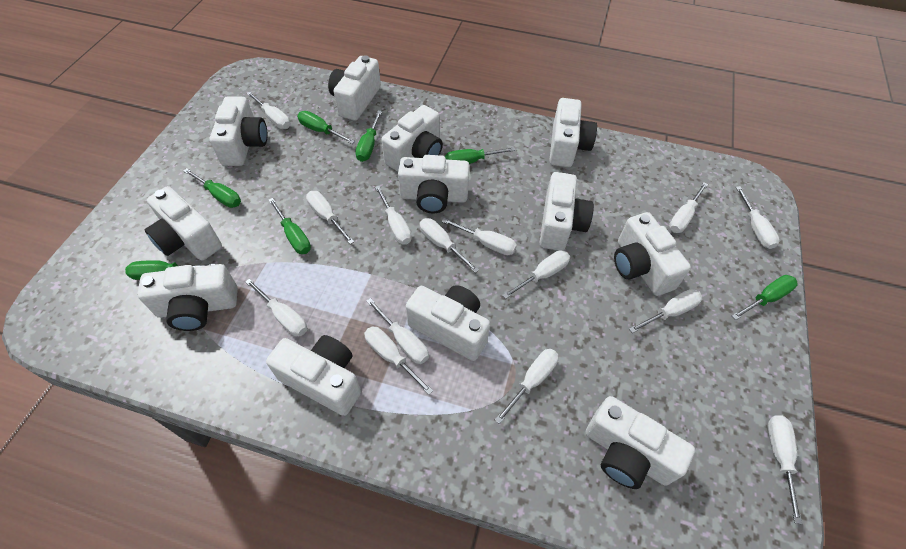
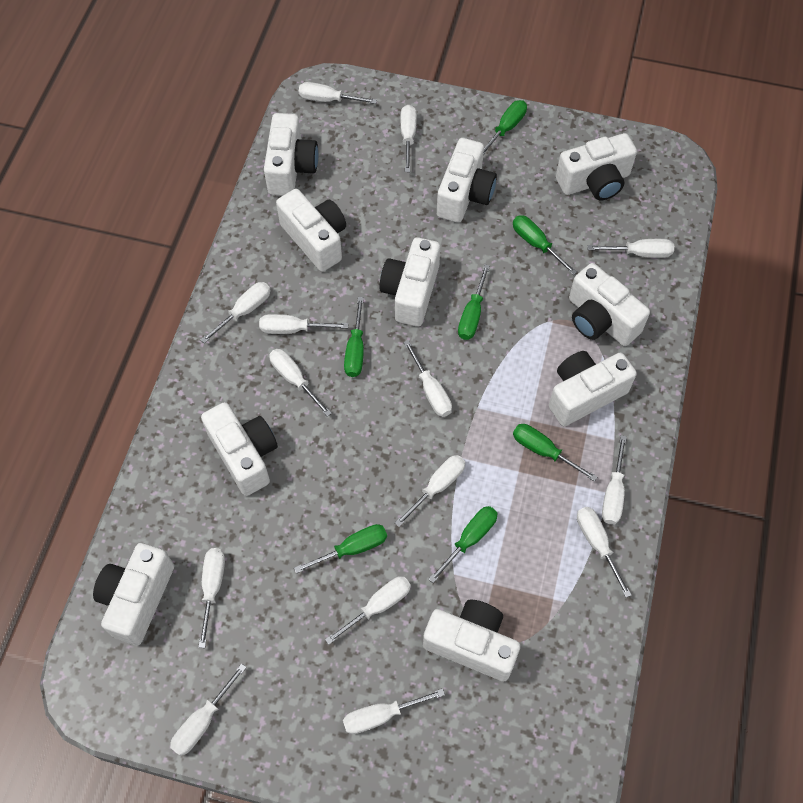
white camera: 12 -> 10

